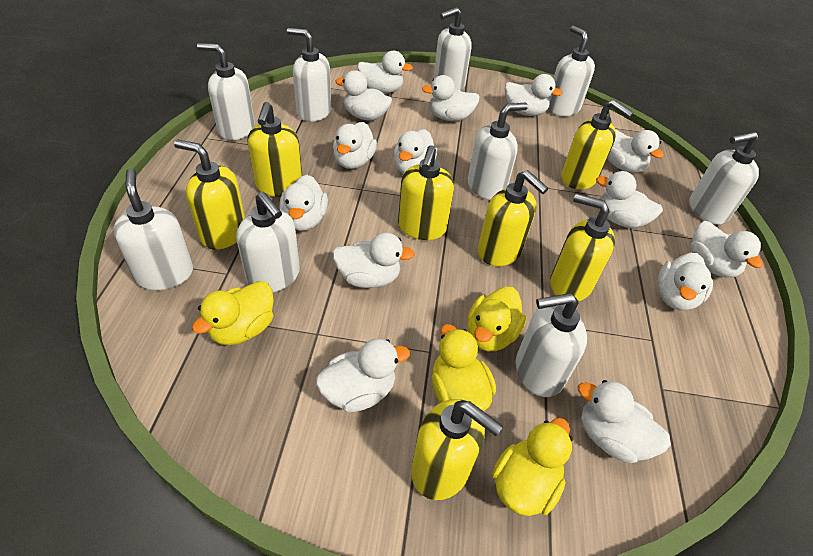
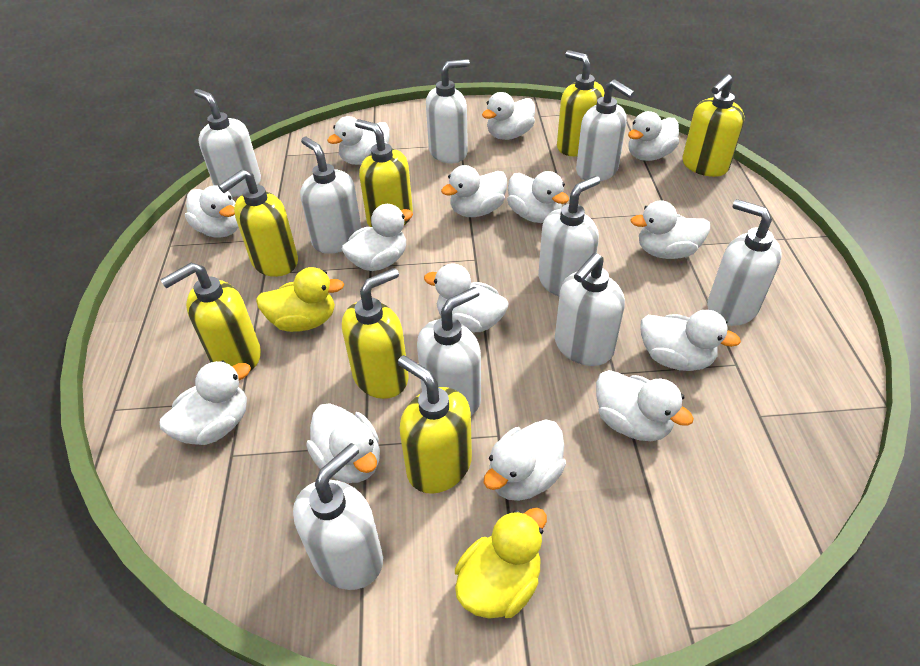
yellow duck: 4 -> 2

